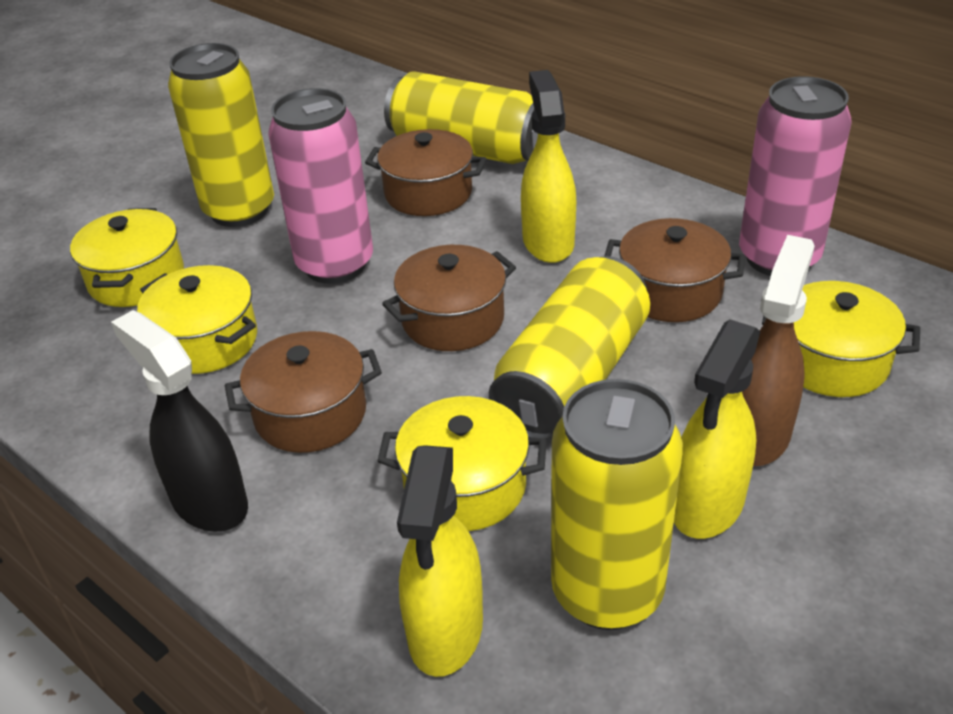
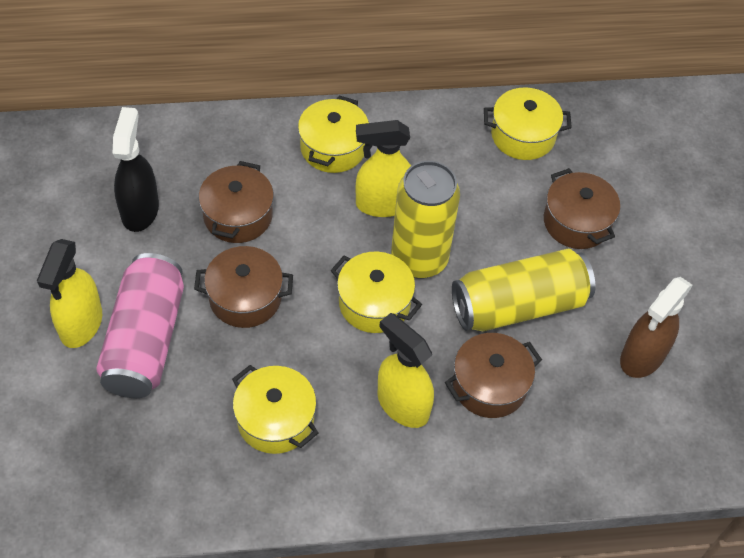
pink can: 2 -> 1
yellow can: 4 -> 2

